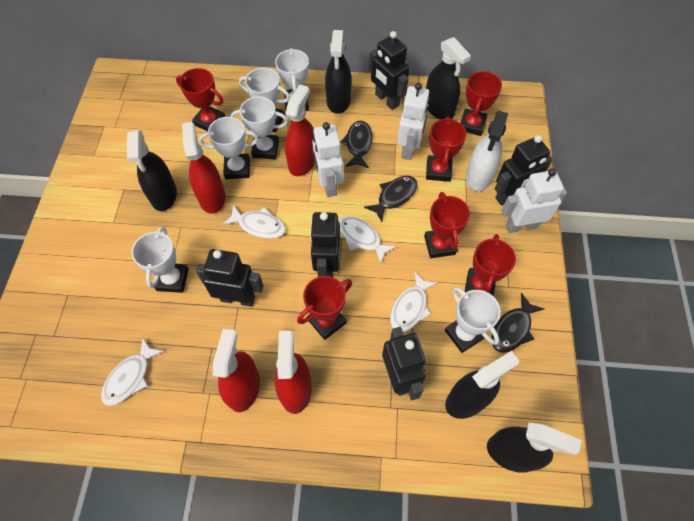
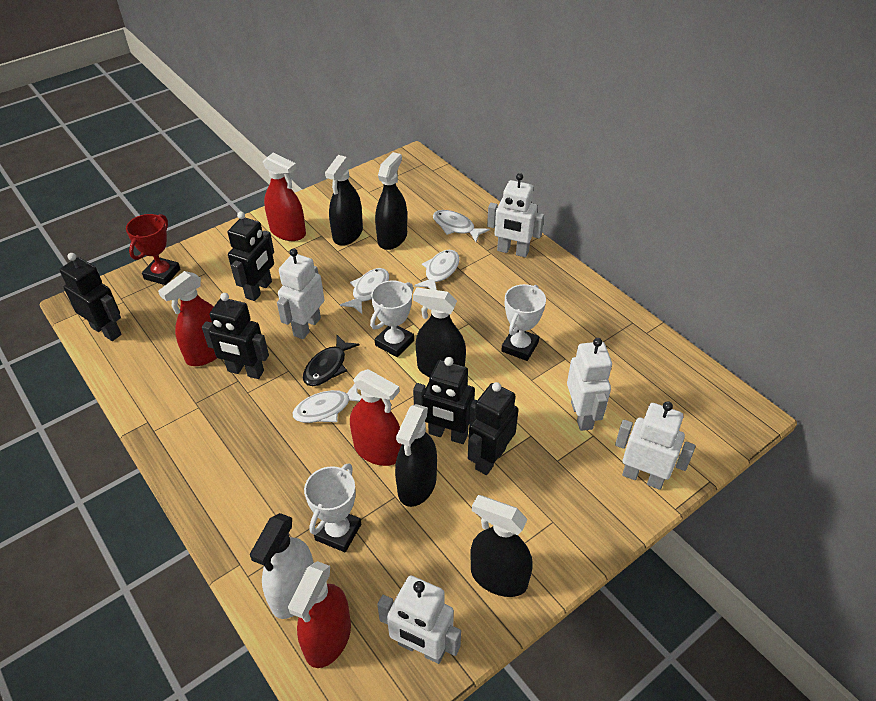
black fish: 3 -> 1
red trophy: 6 -> 1
white robot: 3 -> 5
white trophy: 6 -> 3

